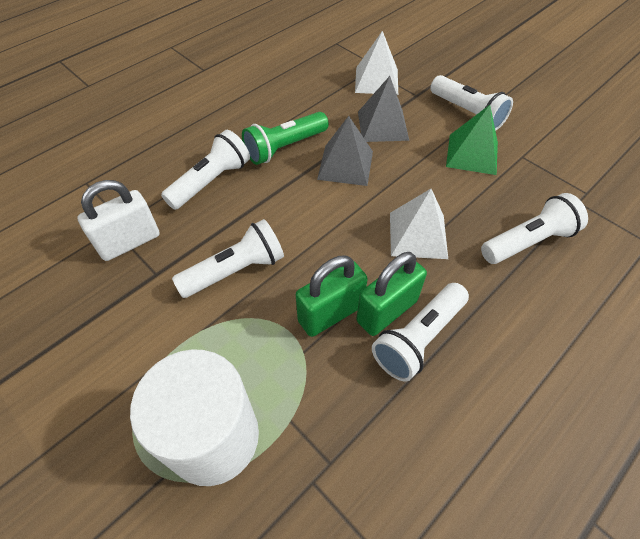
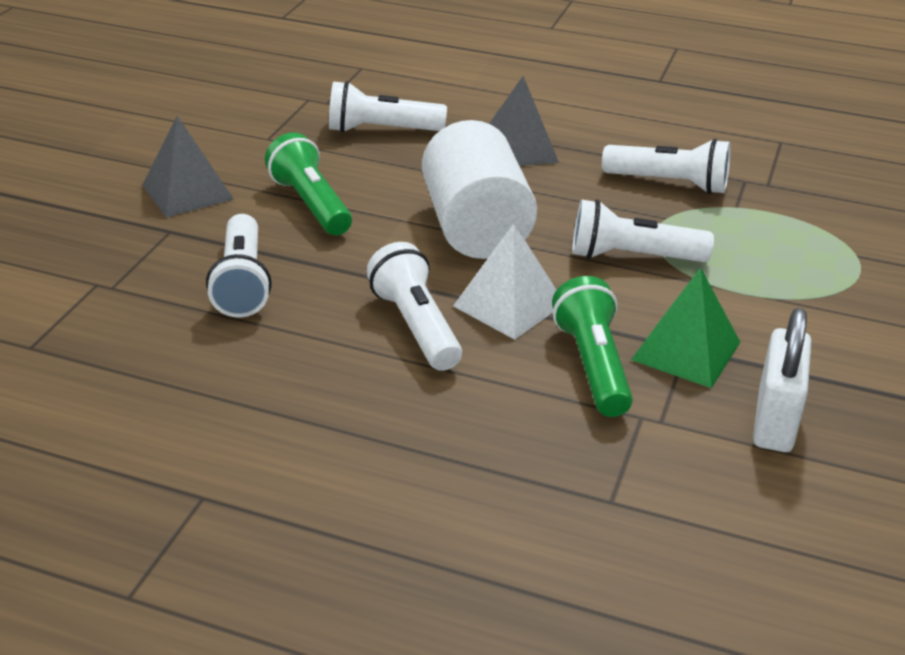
green flashlight: 1 -> 2
green padlock: 2 -> 0
white pyramid: 2 -> 1

